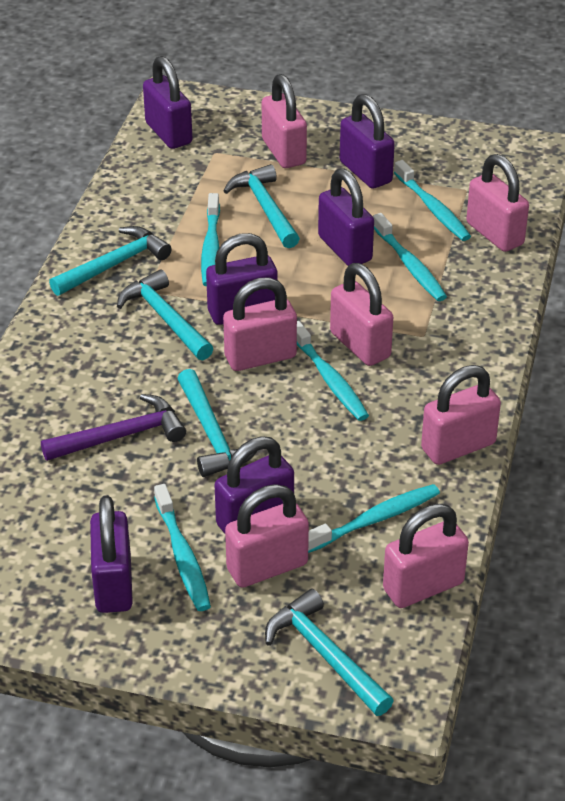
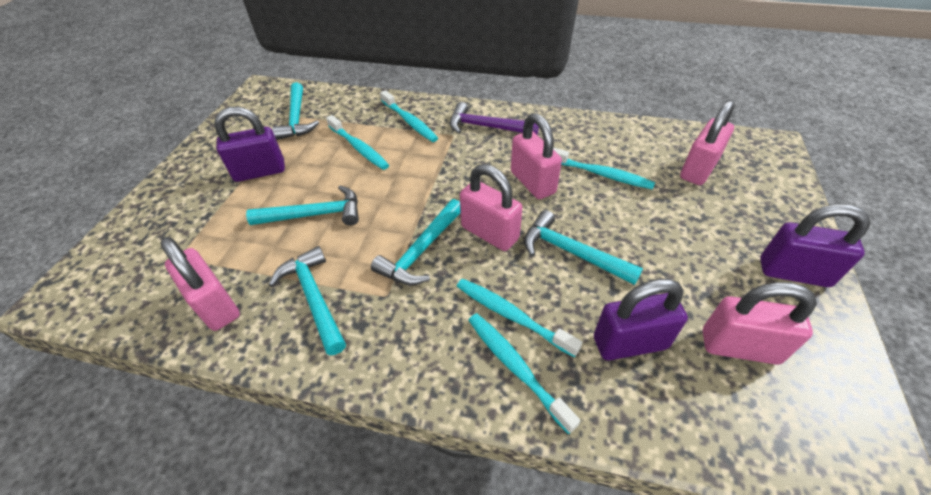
pink padlock: 7 -> 5
purple padlock: 6 -> 3
turquoise toothbrush: 6 -> 5

